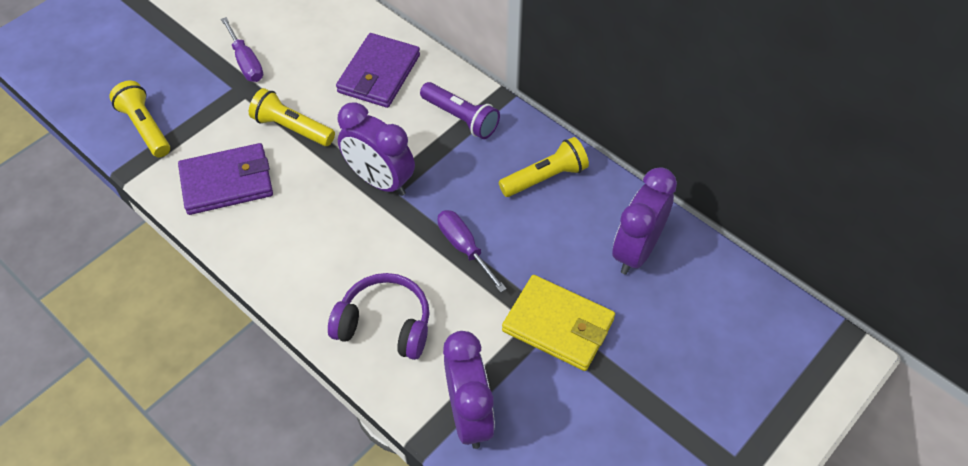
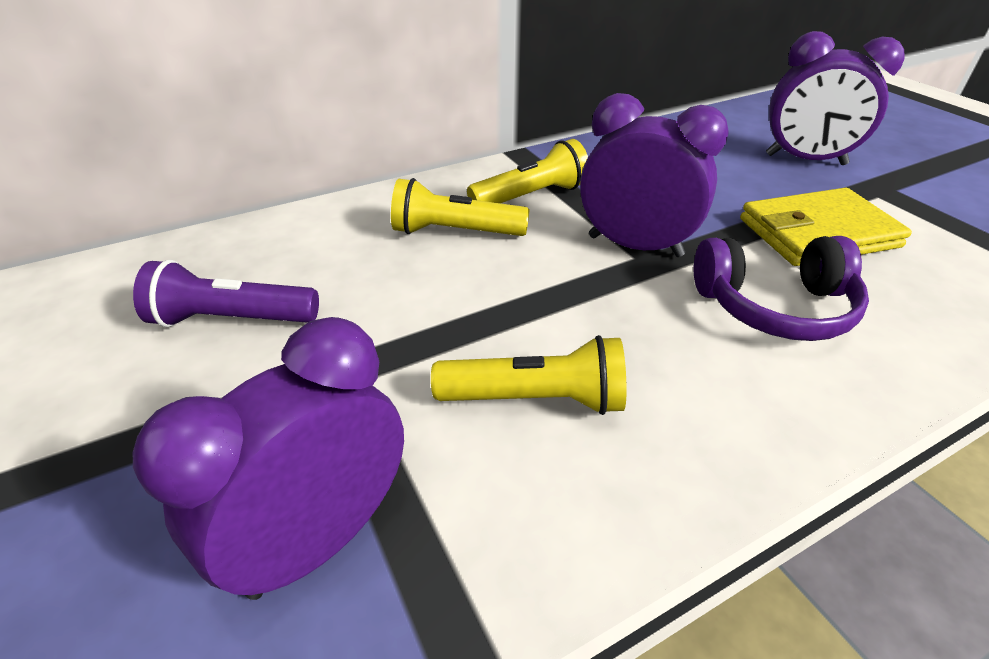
purple screwdriver: 2 -> 0
purple wallet: 2 -> 0

